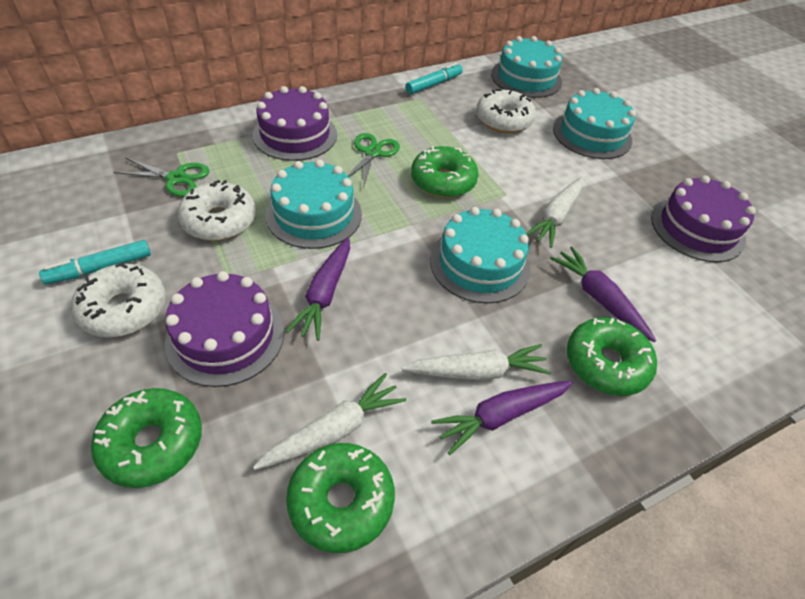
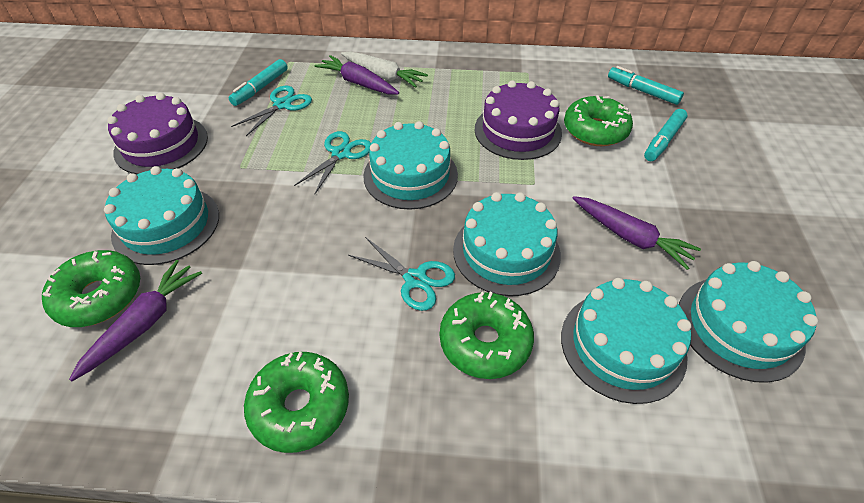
green scissors: 2 -> 0
purple cake: 3 -> 2
turquoise cake: 4 -> 5
turquoise marker: 2 -> 3
turquoise scissors: 0 -> 3
white carrot: 3 -> 1
white donut: 3 -> 0

